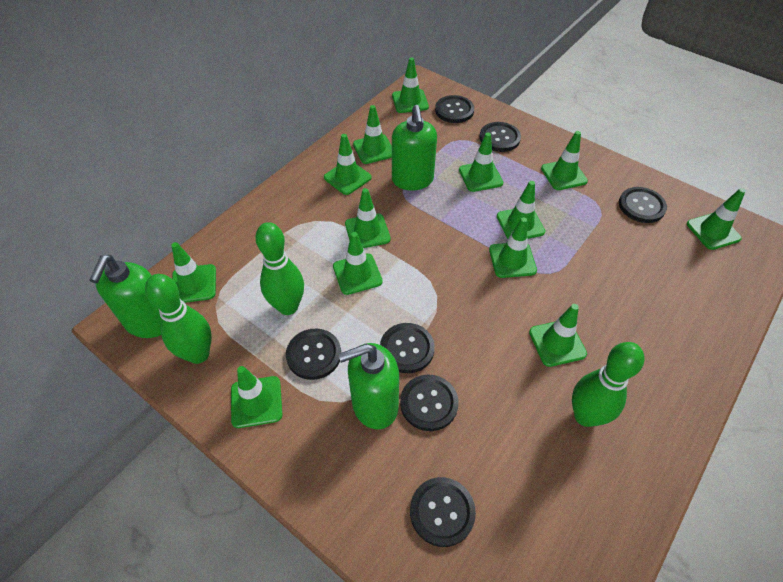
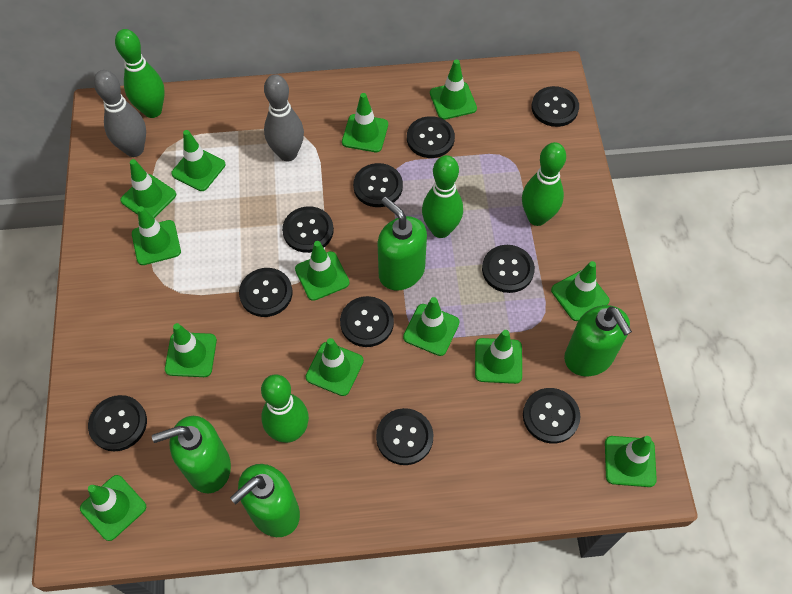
black button: 7 -> 10
green bowling pin: 3 -> 4
green soap dispenser: 3 -> 4
grey bowling pin: 0 -> 2

